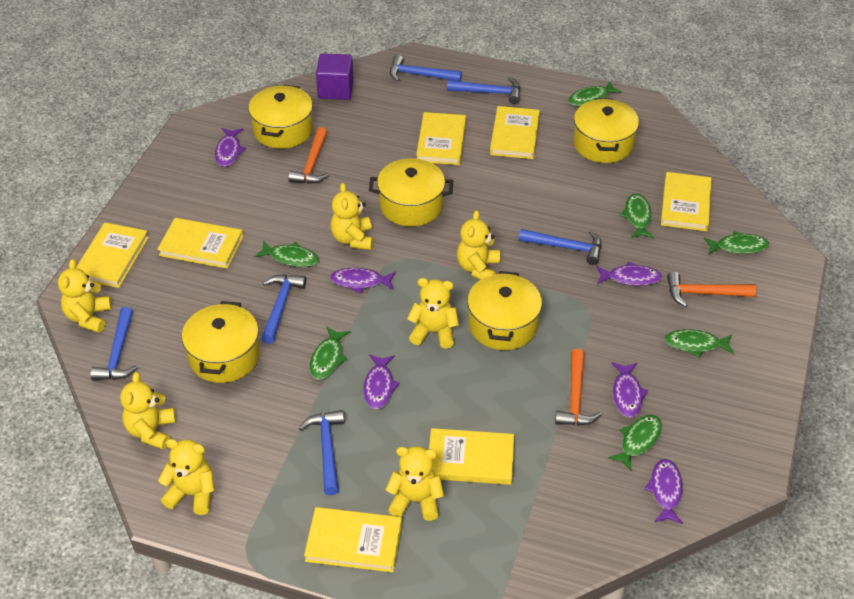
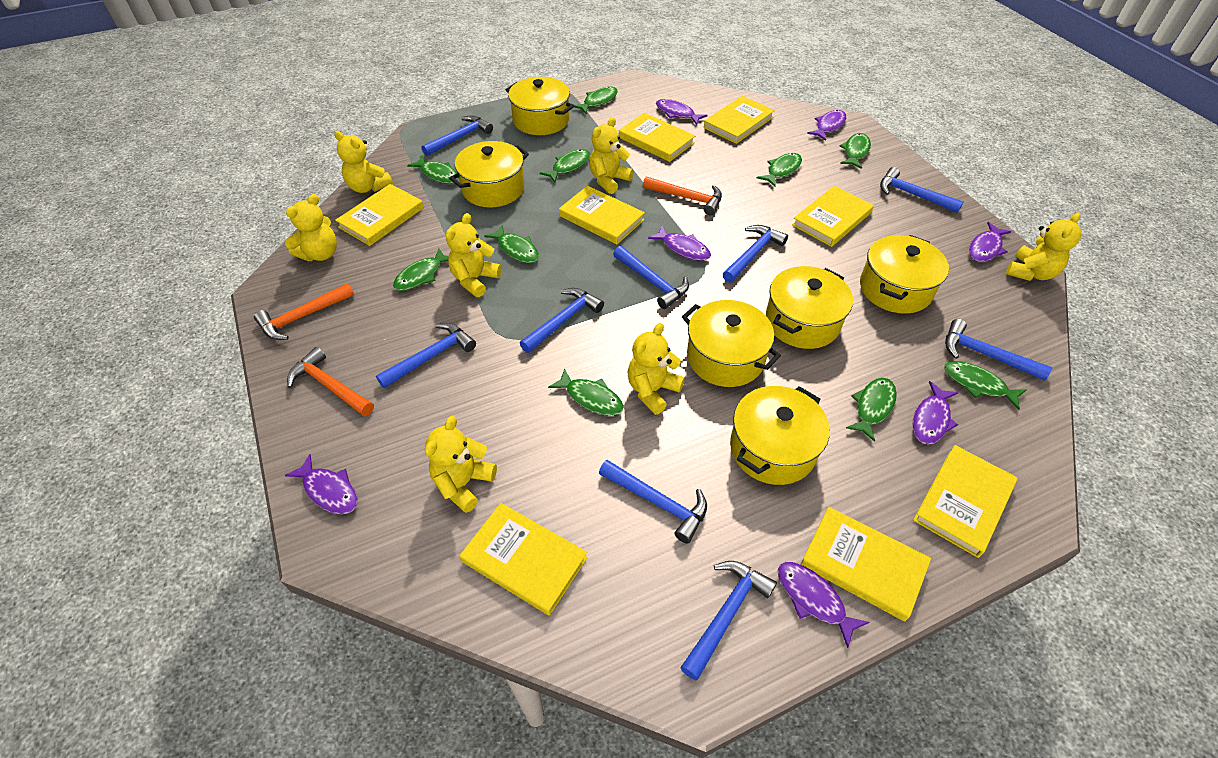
blue hammer: 6 -> 9
green fish: 7 -> 10
purple cube: 1 -> 0
purple fish: 6 -> 7
yellow book: 7 -> 8
yellow pot: 5 -> 6

